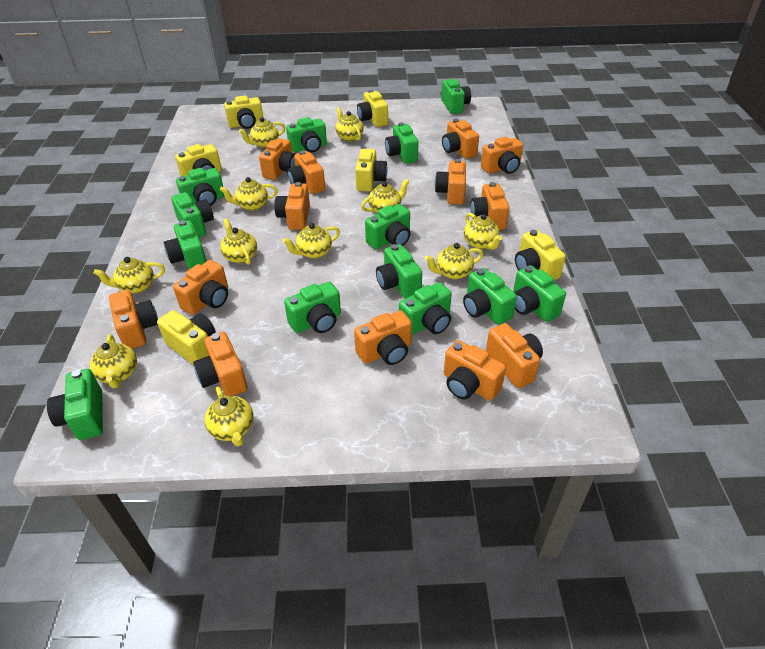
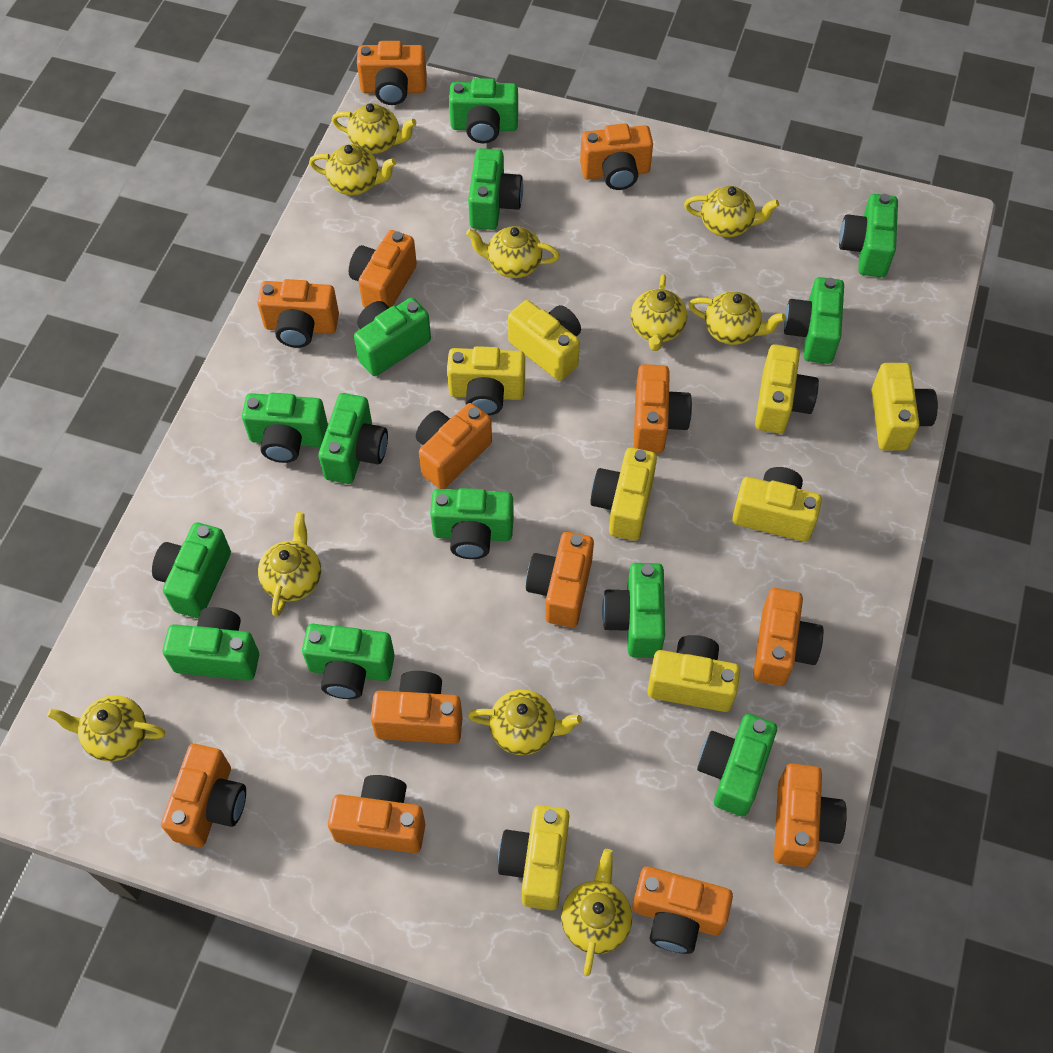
yellow camera: 6 -> 8
yellow teapot: 11 -> 10

